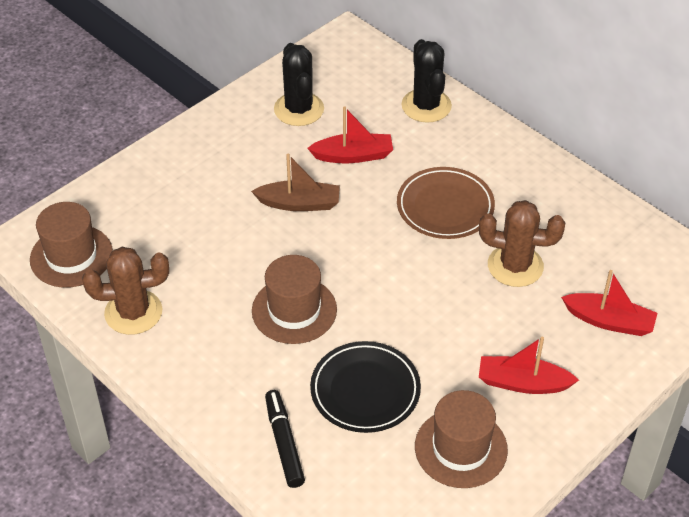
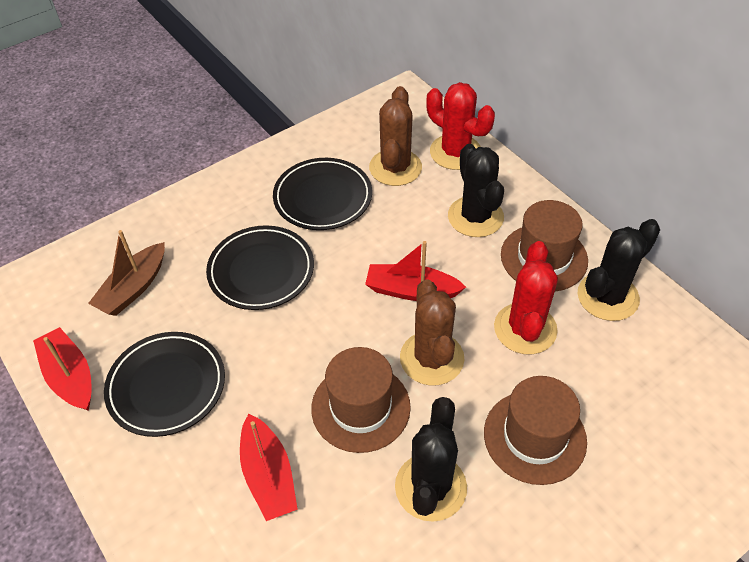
black cactus: 2 -> 3
black marker: 1 -> 0
black plate: 1 -> 3
brown plate: 1 -> 0
red cactus: 0 -> 2

